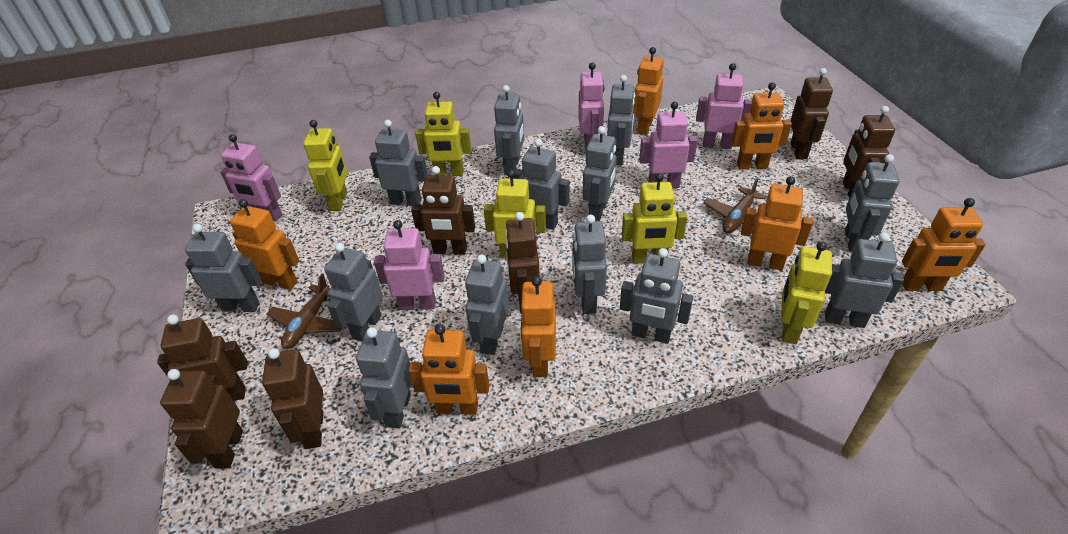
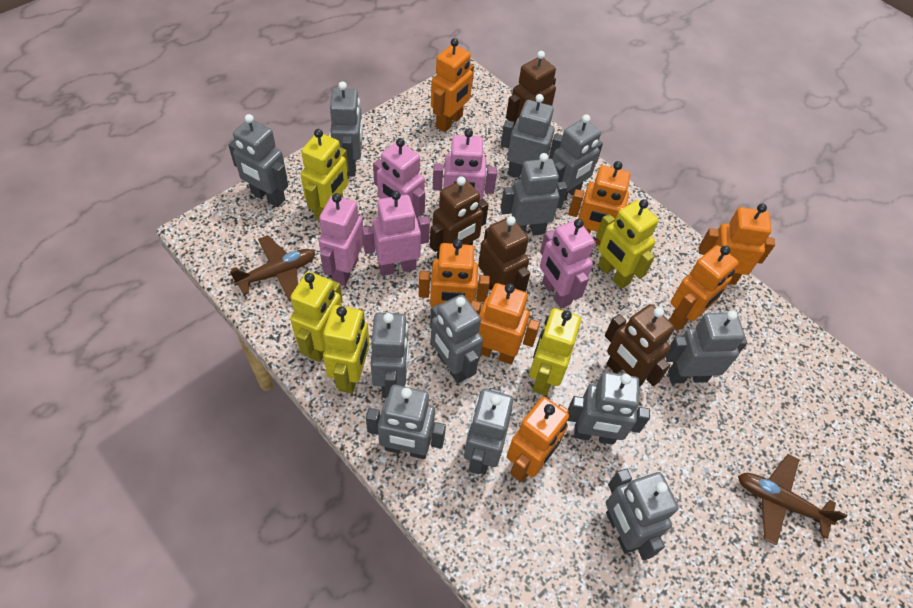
brown robot: 7 -> 4
grey robot: 13 -> 12

